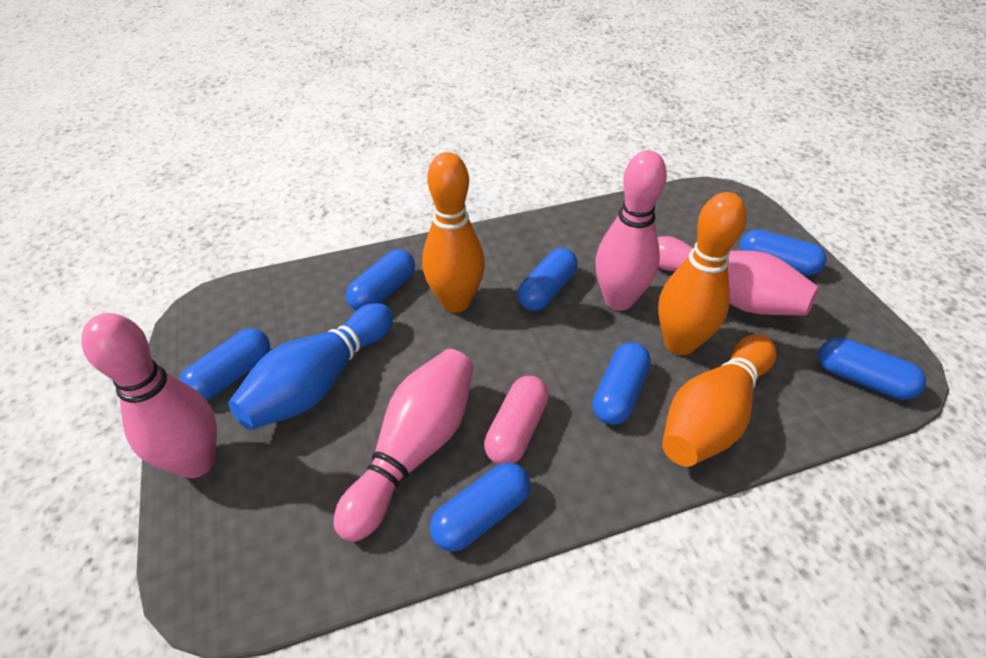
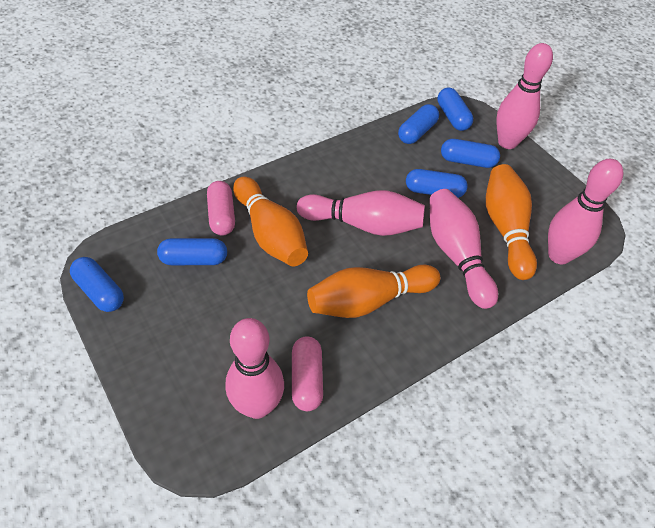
blue bowling pin: 1 -> 0
blue capsule: 7 -> 6
pink bowling pin: 4 -> 5
pink capsule: 1 -> 2

